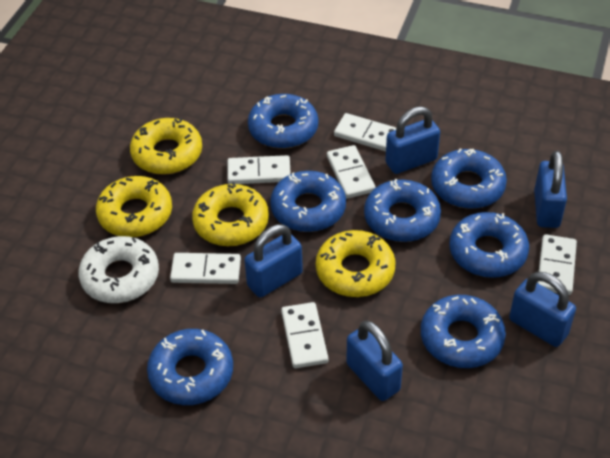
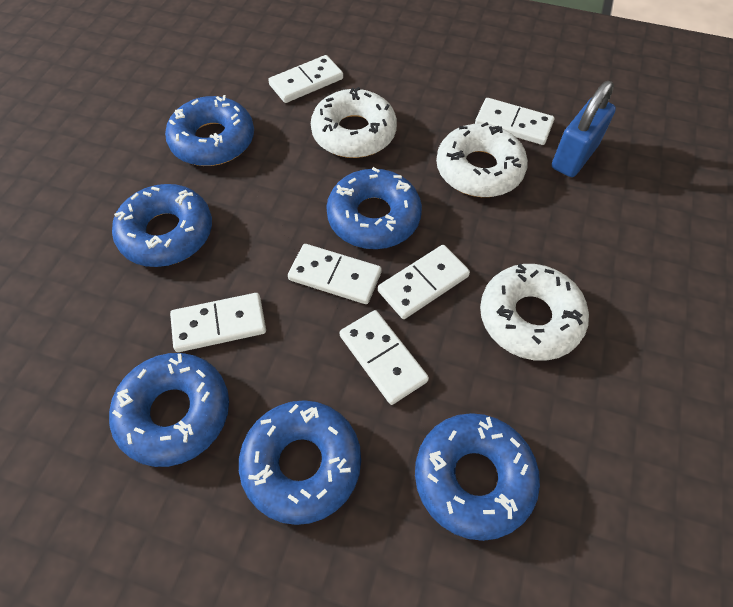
blue donut: 7 -> 6
blue padlock: 5 -> 1
white donut: 1 -> 3
yellow donut: 4 -> 0

